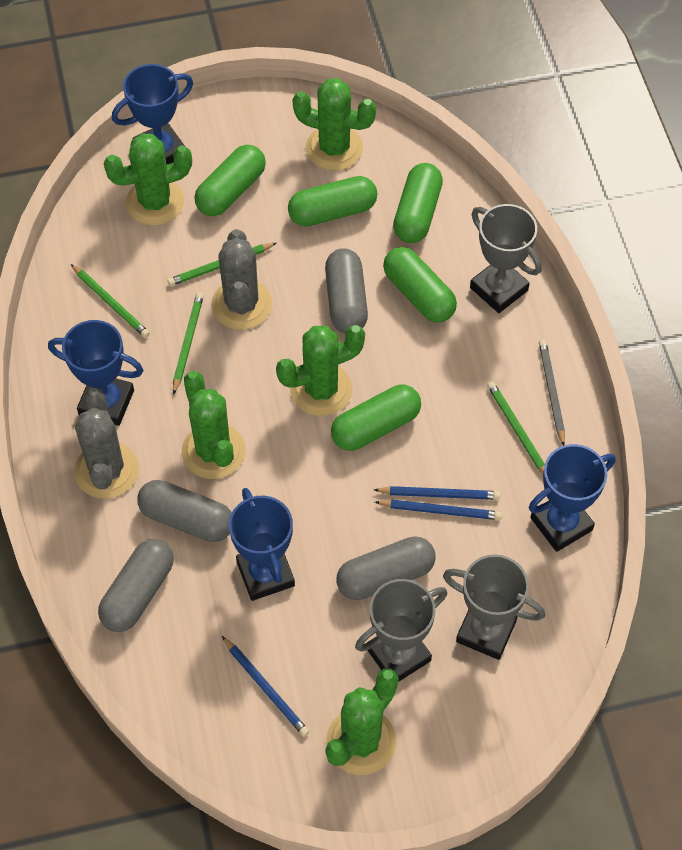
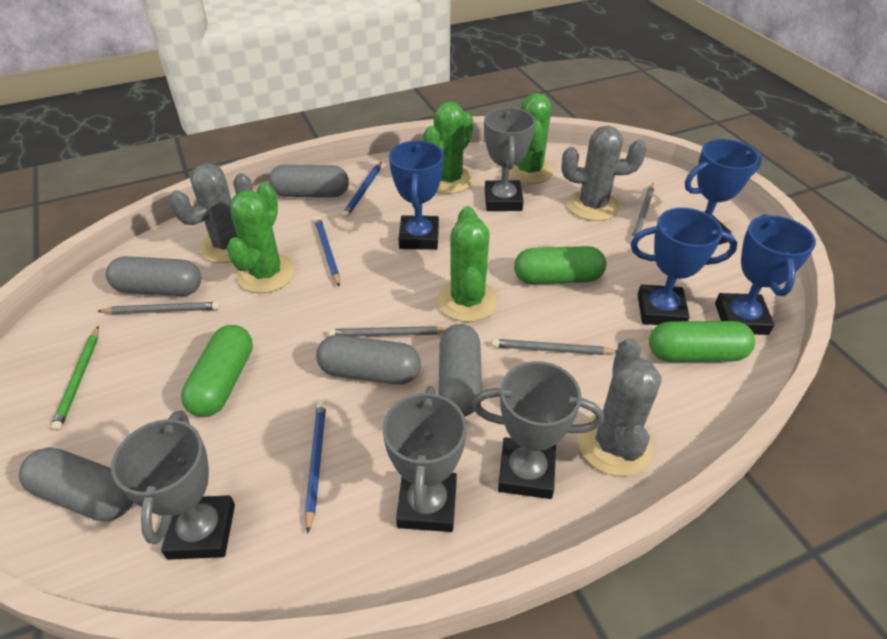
green cactus: 5 -> 4
green capsule: 5 -> 3
green pencil: 4 -> 1
grey cactus: 2 -> 3
grey capsule: 4 -> 5
grey pencil: 1 -> 4
grey trophy: 3 -> 4

